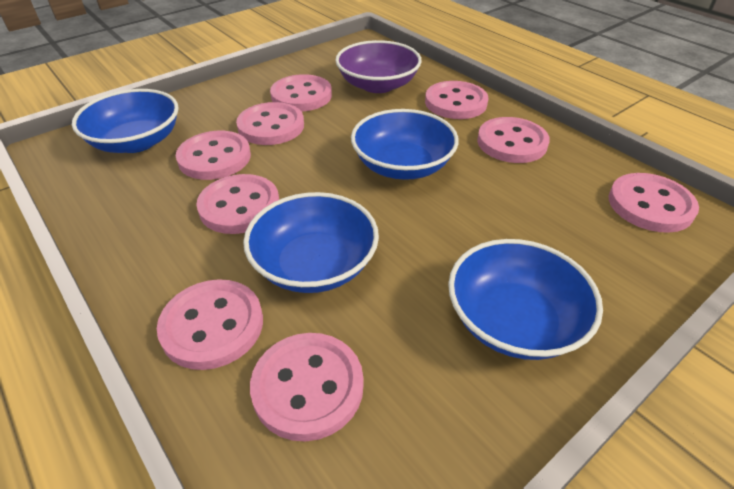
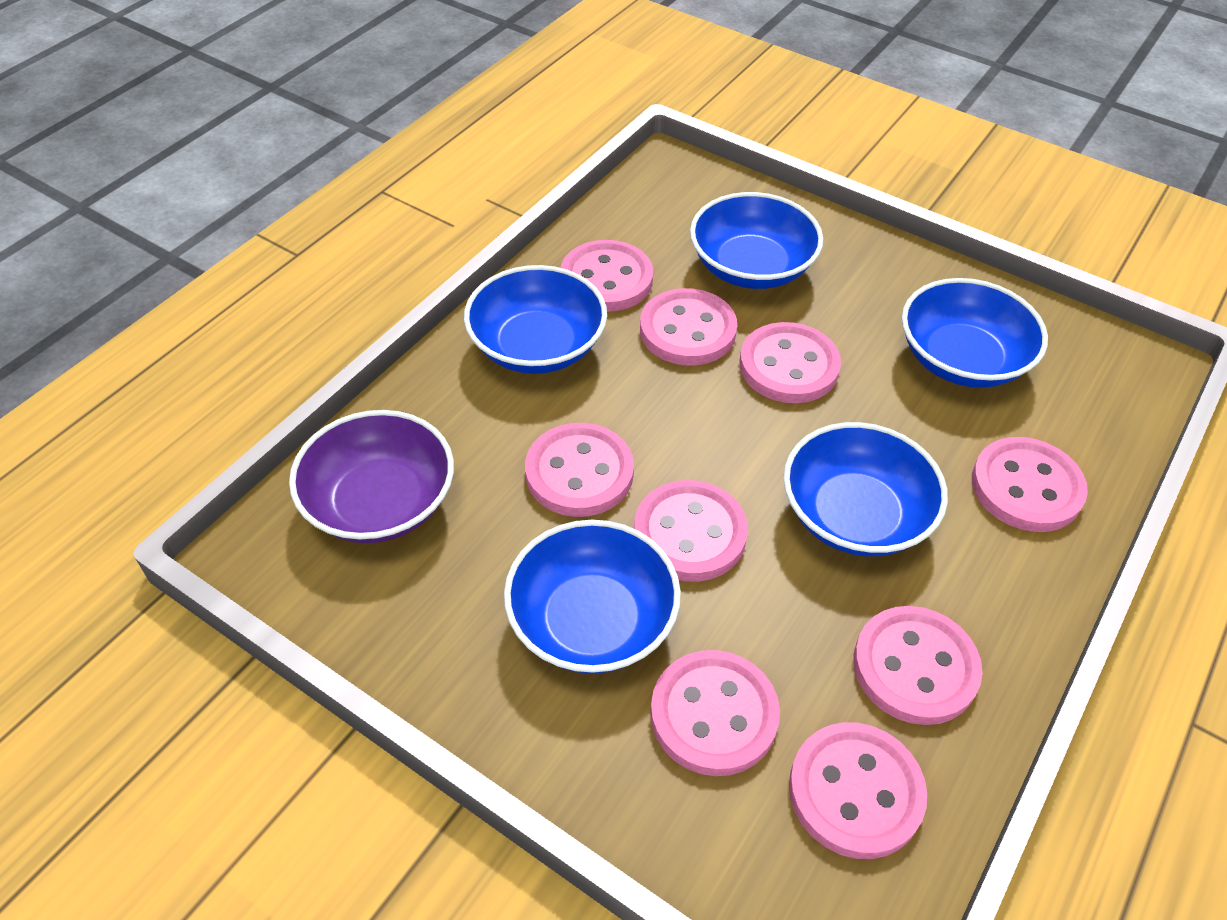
blue bowl: 4 -> 5

